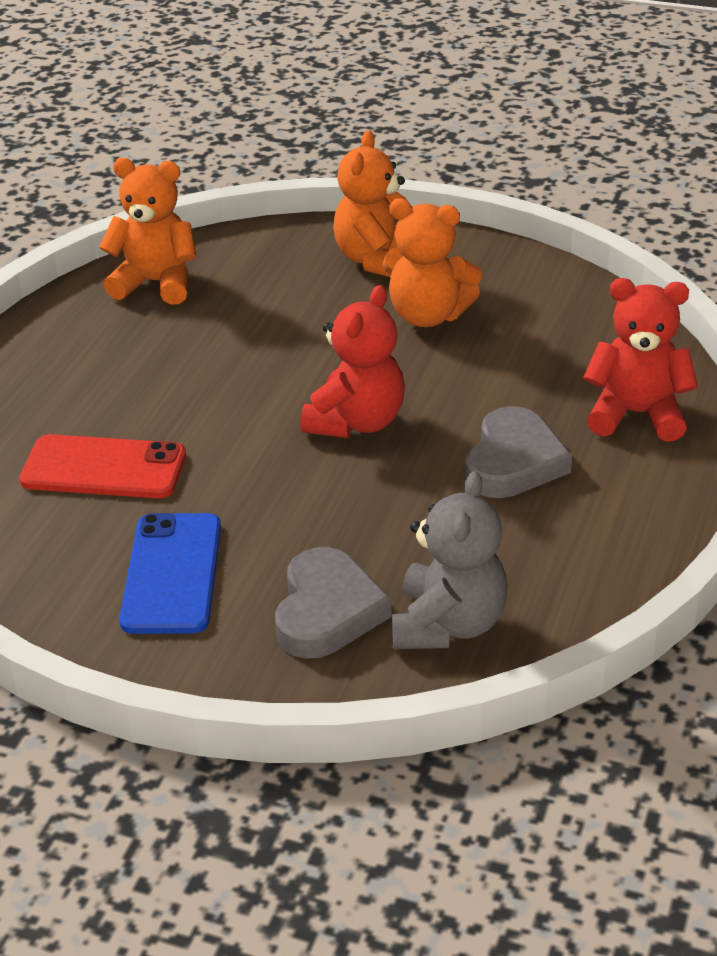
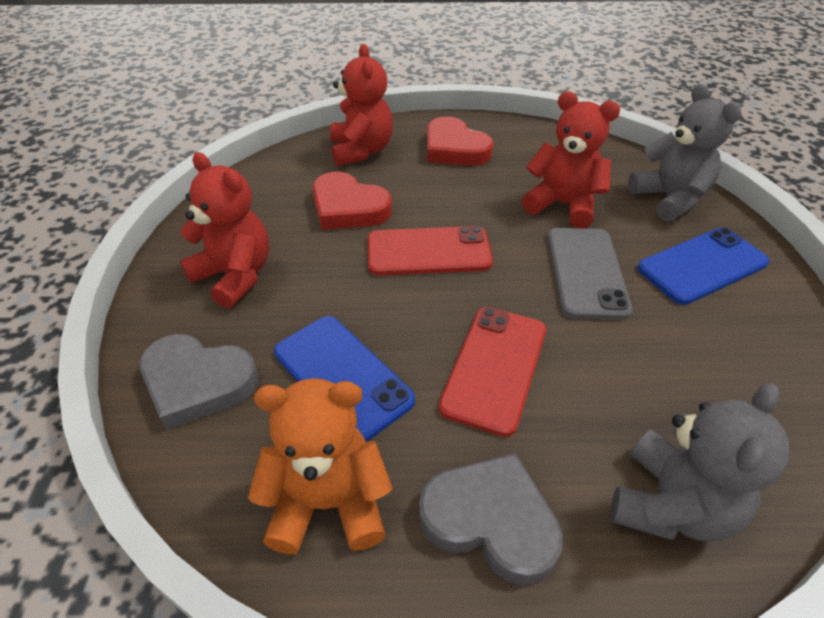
blue phone: 1 -> 2
grey phone: 0 -> 1
grey teddy bear: 1 -> 2
orange teddy bear: 3 -> 1
red heart: 0 -> 2
red phone: 1 -> 2
red teddy bear: 2 -> 3

